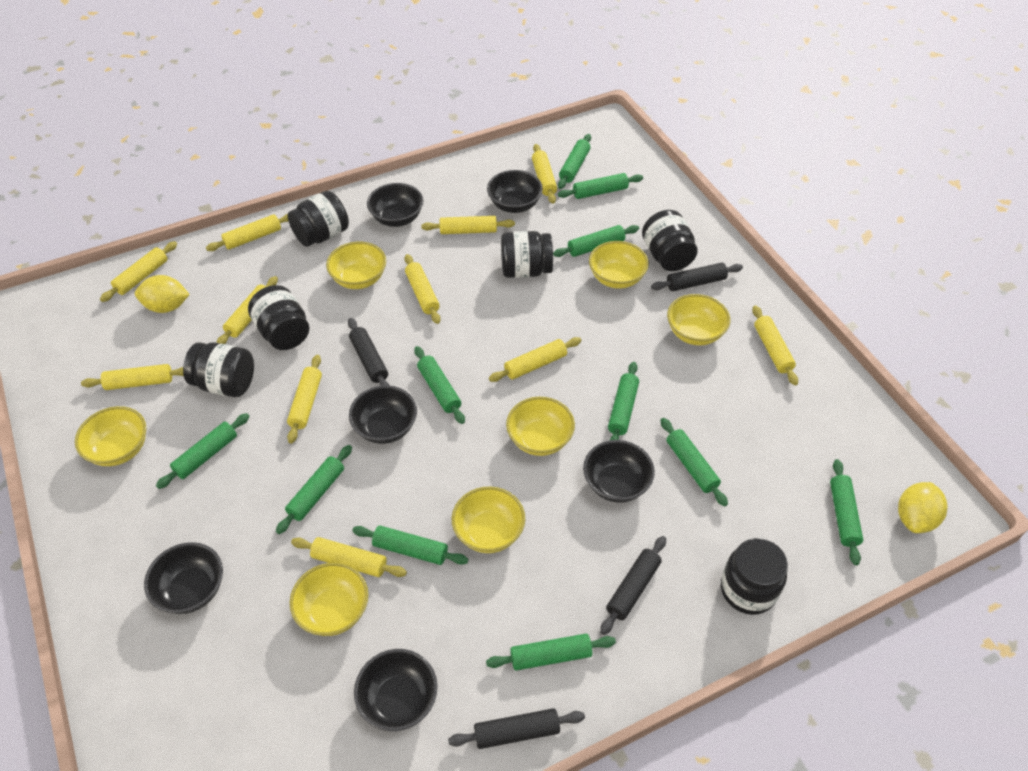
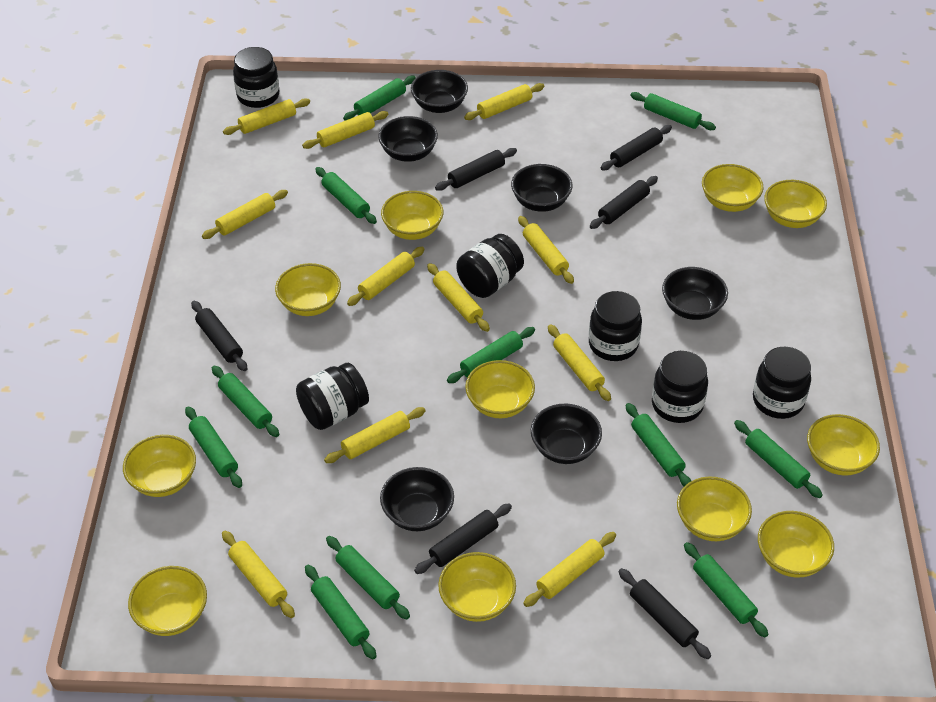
black rolling pin: 4 -> 6
yellow bowl: 7 -> 11
yellow lemon: 2 -> 0

